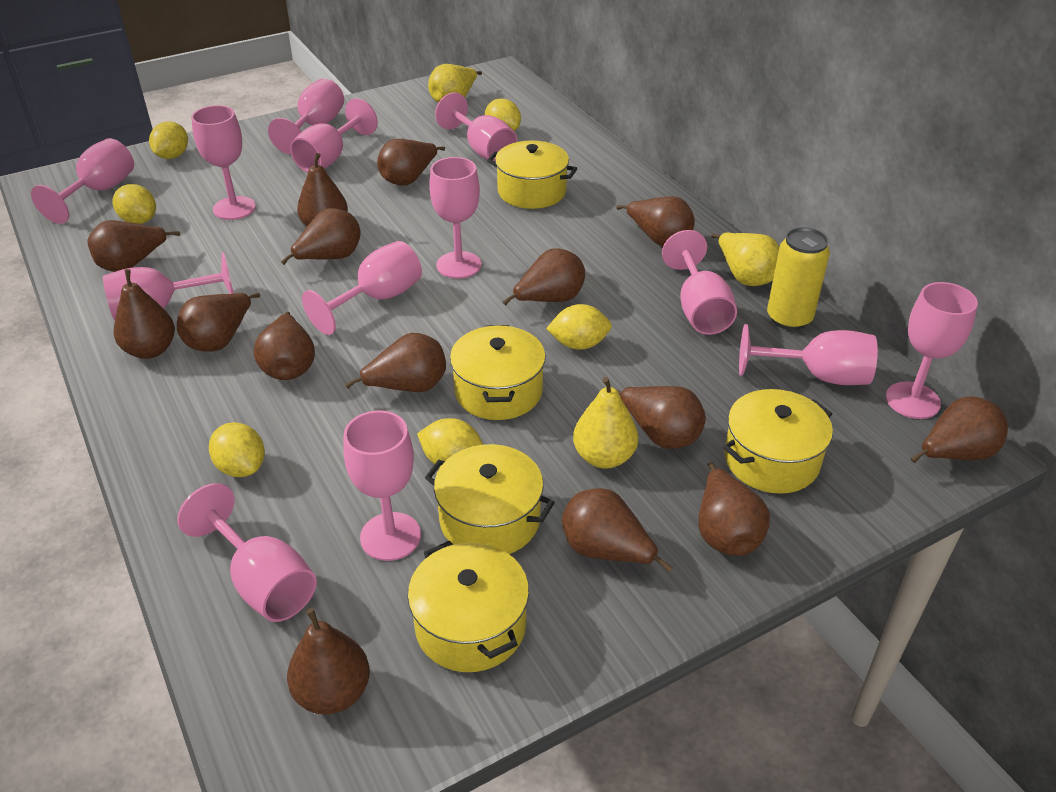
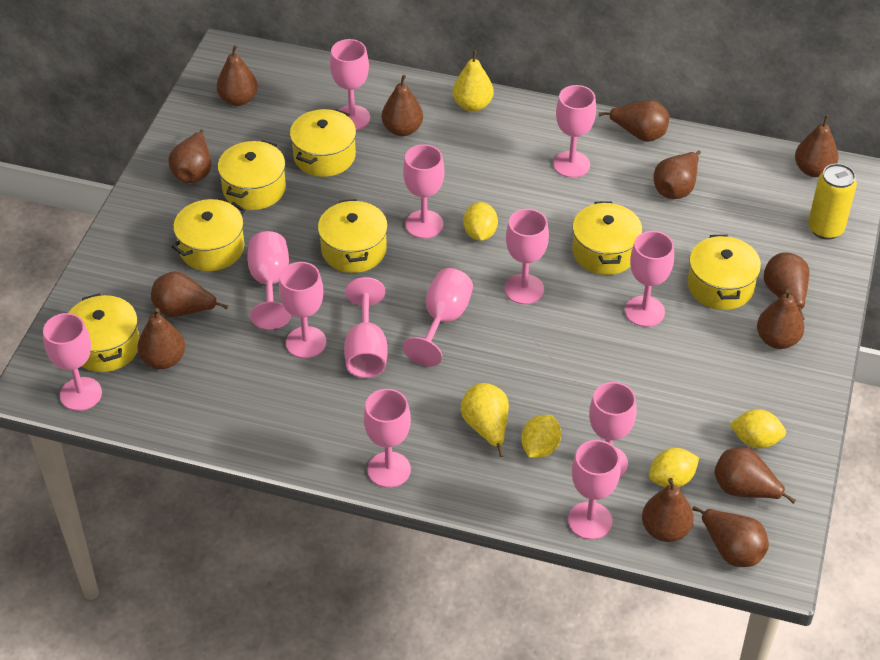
brown pear: 15 -> 13
yellow lemon: 6 -> 4
yellow pear: 3 -> 2
yellow pot: 5 -> 7

